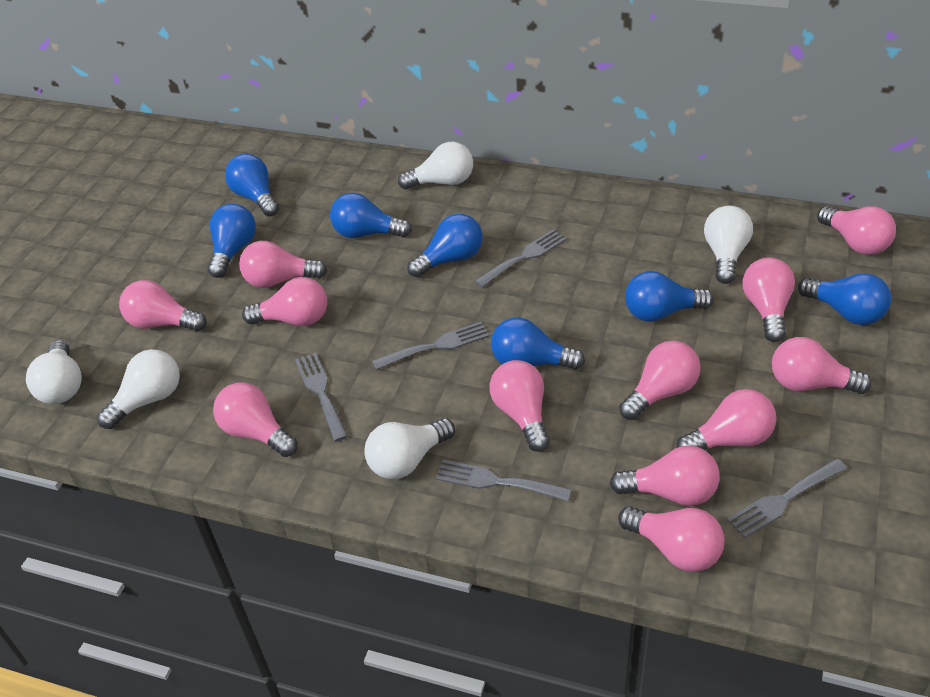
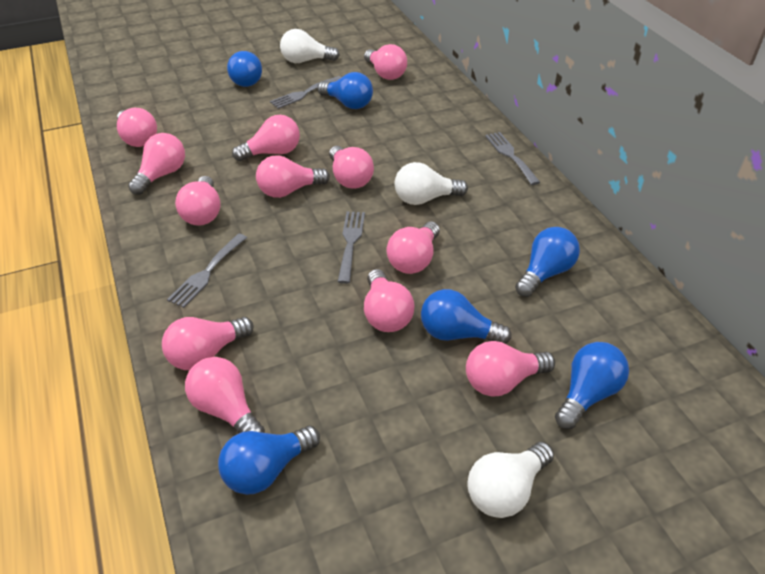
blue light bulb: 7 -> 6
grey fork: 5 -> 4
white light bulb: 5 -> 3

